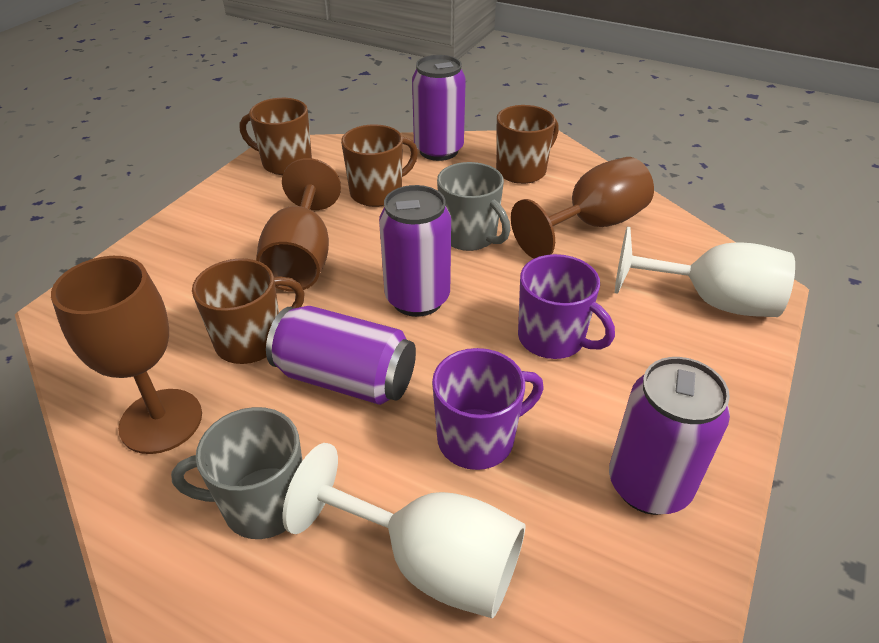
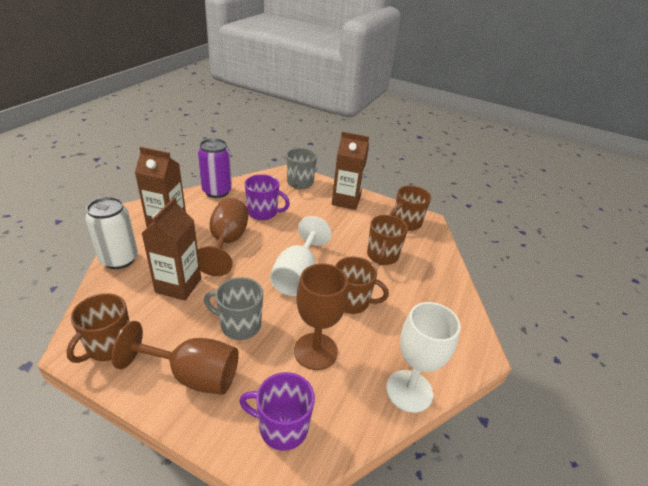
brown carton: 0 -> 3
purple can: 4 -> 1
white can: 0 -> 1

